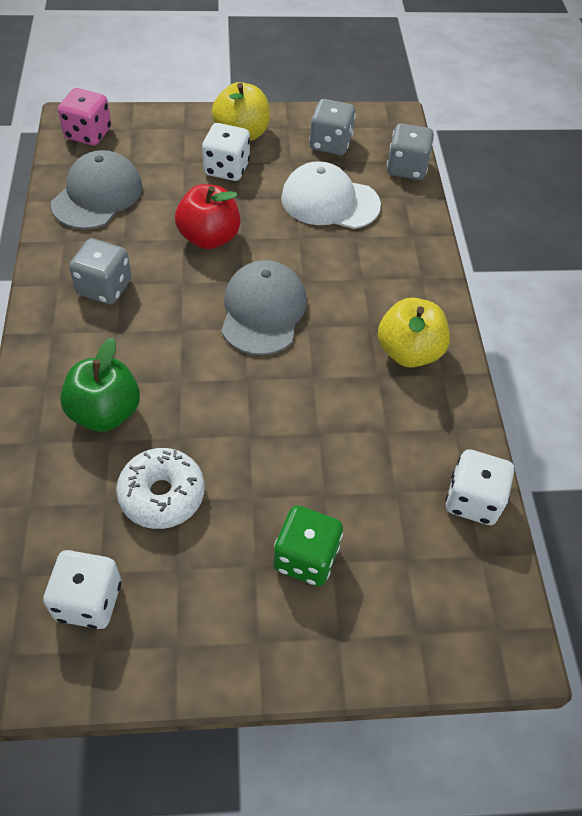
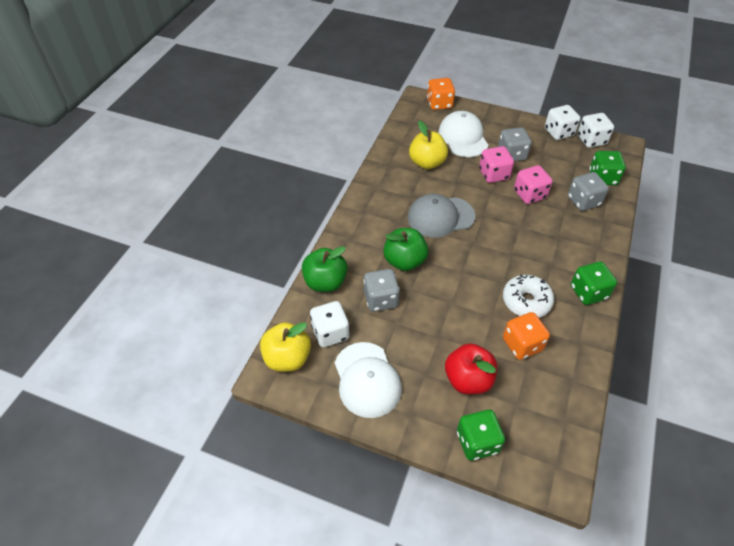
green apple: 1 -> 2
green dice: 1 -> 3
grey cap: 2 -> 1
orange dice: 0 -> 2
pink dice: 1 -> 2
white cap: 1 -> 2

